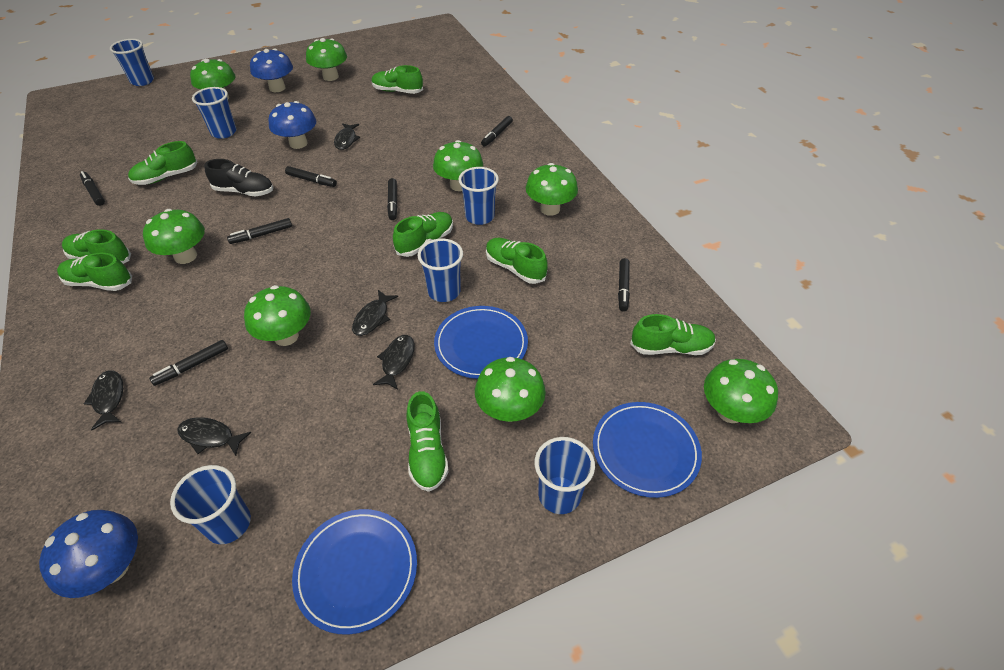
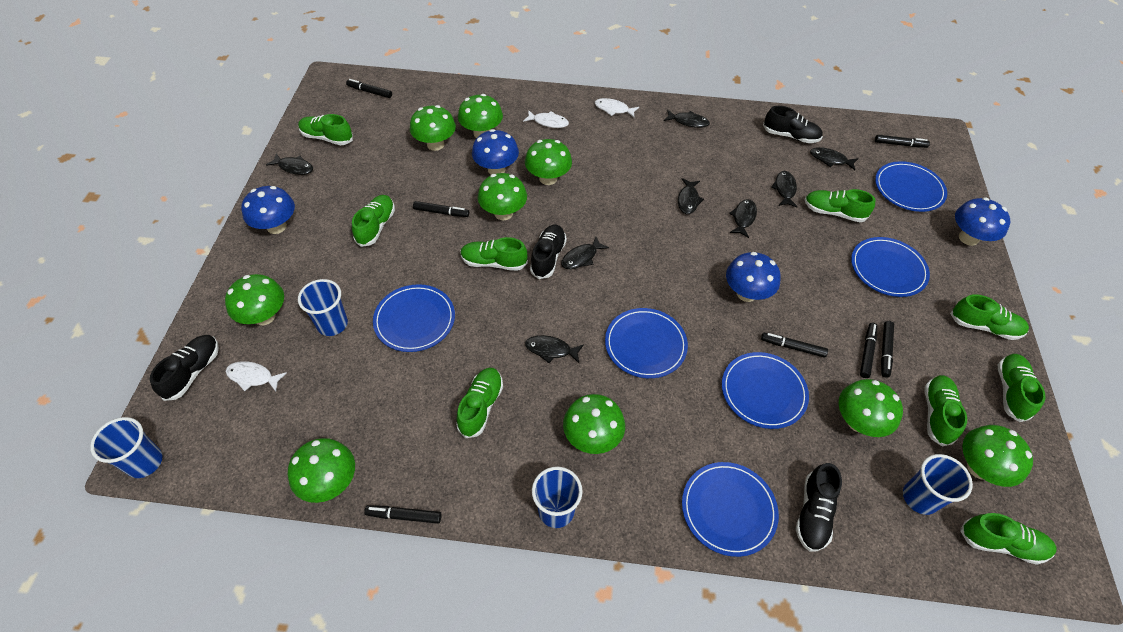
black fish: 5 -> 8
black shoe: 1 -> 4
blue cup: 6 -> 4
blue mushroom: 3 -> 4
blue plate: 3 -> 6
green mushroom: 8 -> 9
green shoe: 8 -> 9
white fish: 0 -> 3

